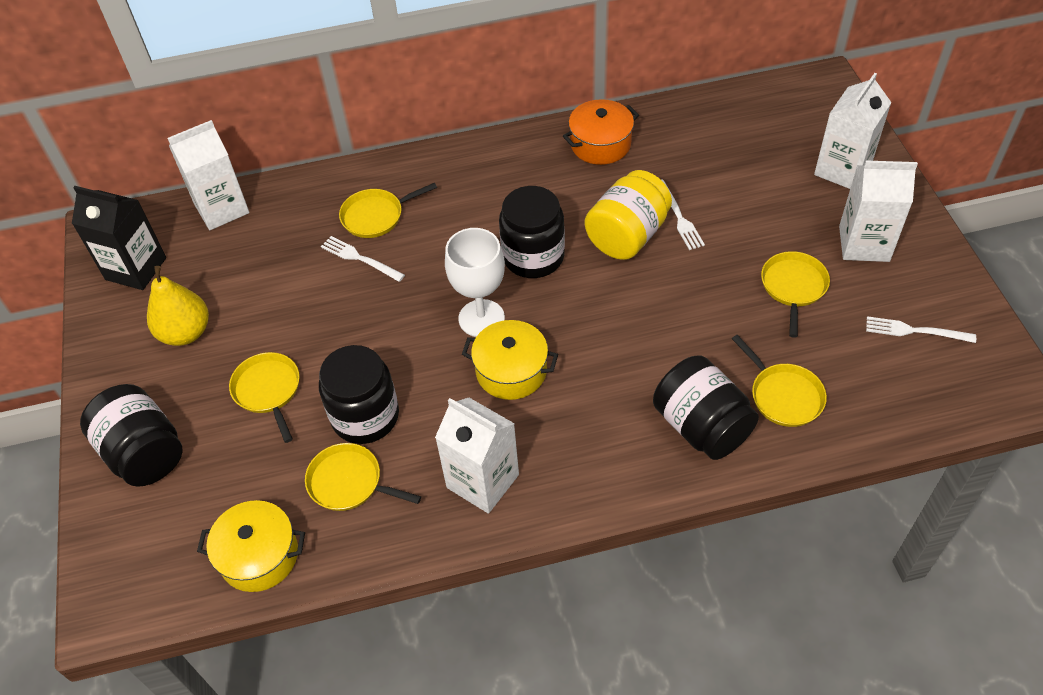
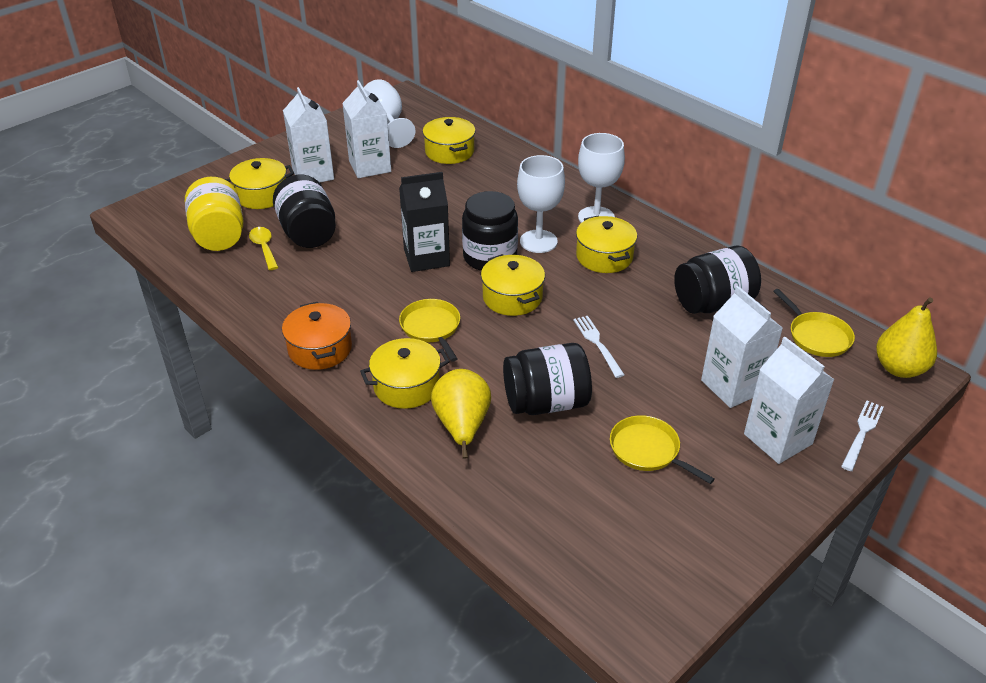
white fork: 3 -> 2
white goblet: 1 -> 3
yellow pan: 5 -> 3
yellow pear: 1 -> 2
yellow pot: 2 -> 5
yellow spoon: 0 -> 1

